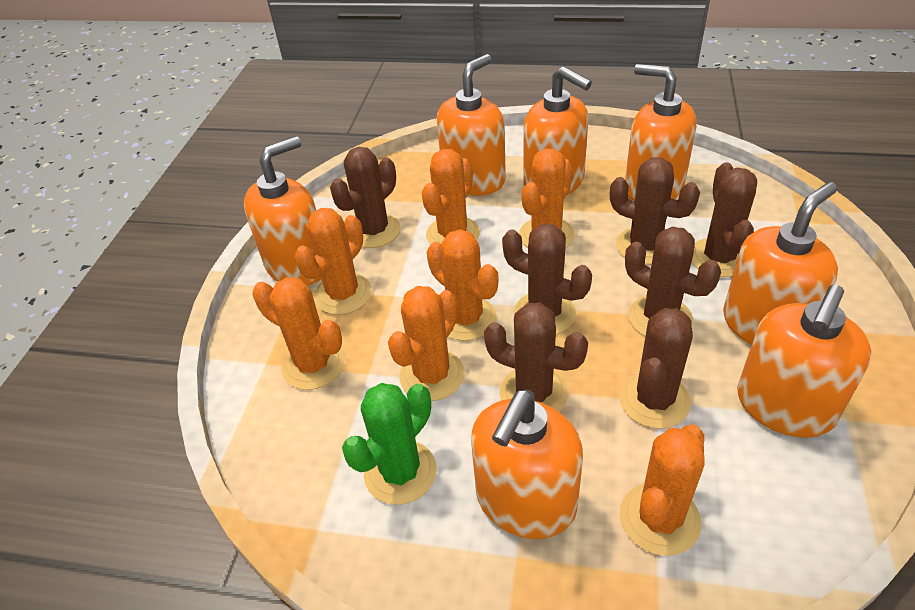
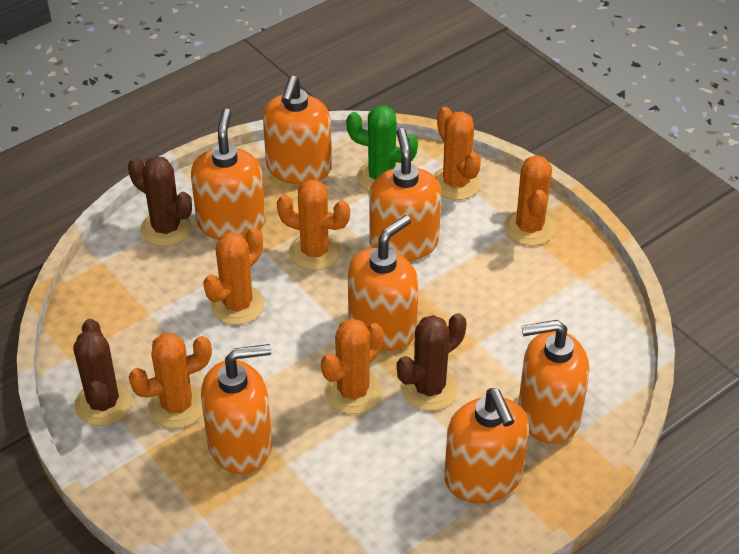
brown cactus: 7 -> 3
orange cactus: 7 -> 6

